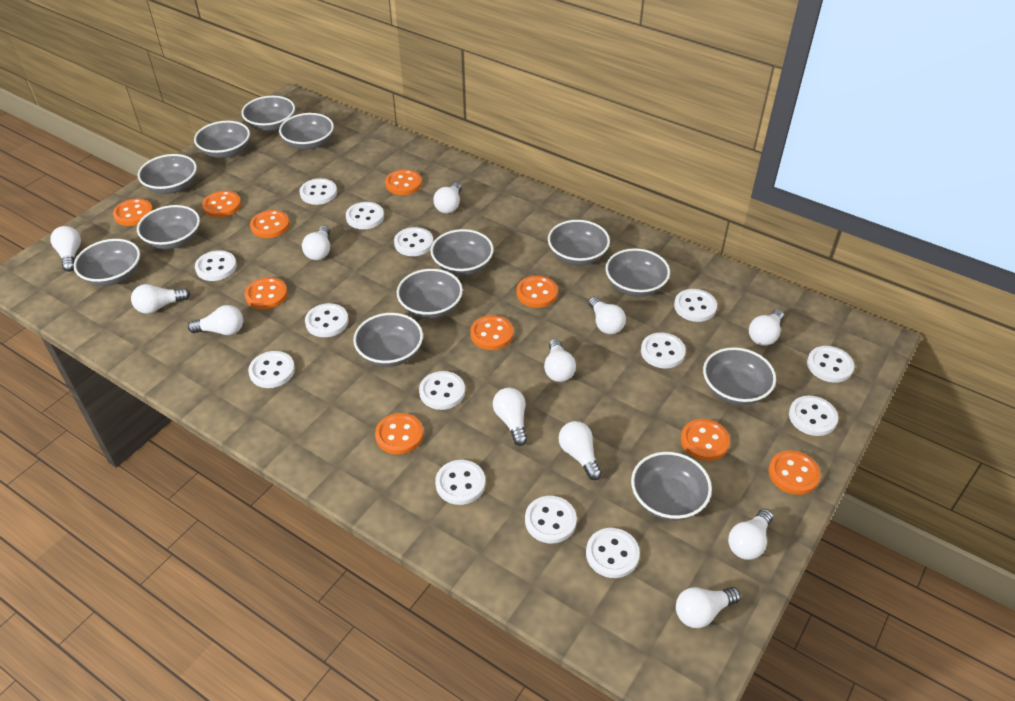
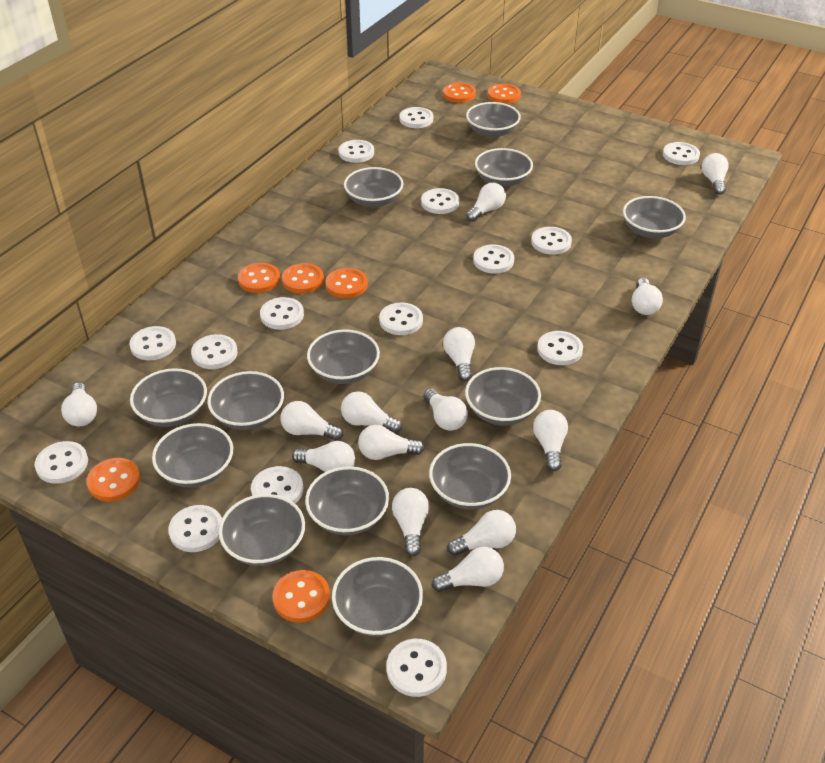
orange button: 10 -> 7
white button: 14 -> 15
white light bulb: 12 -> 14

